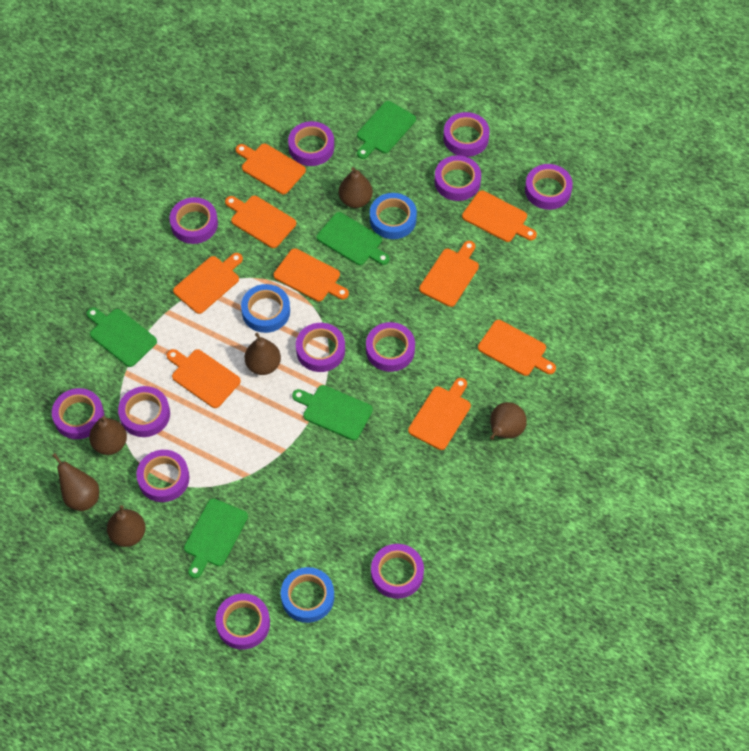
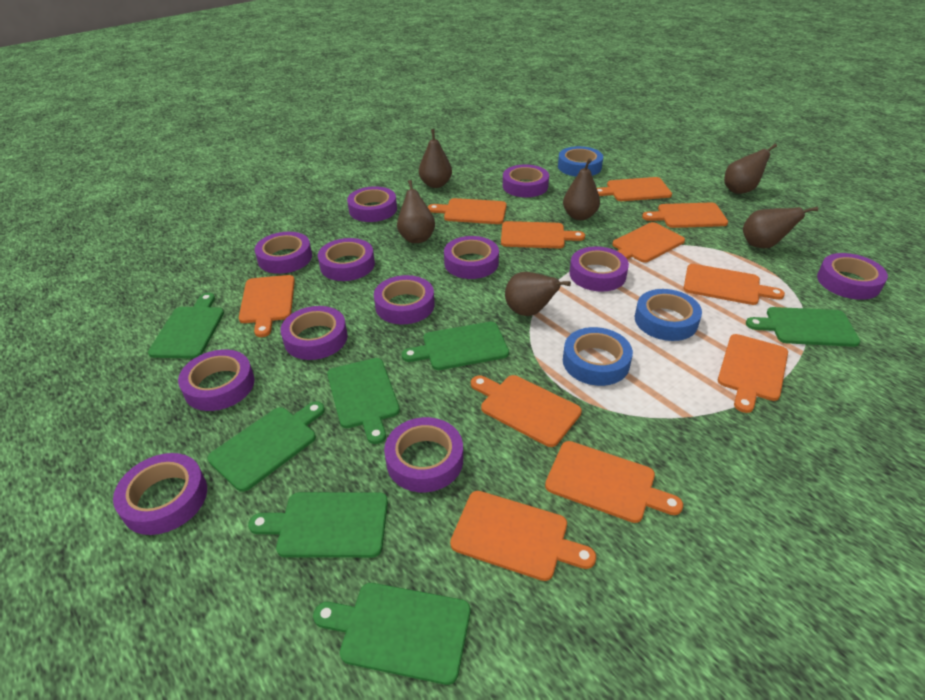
green cutting board: 5 -> 7
orange cutting board: 9 -> 11

